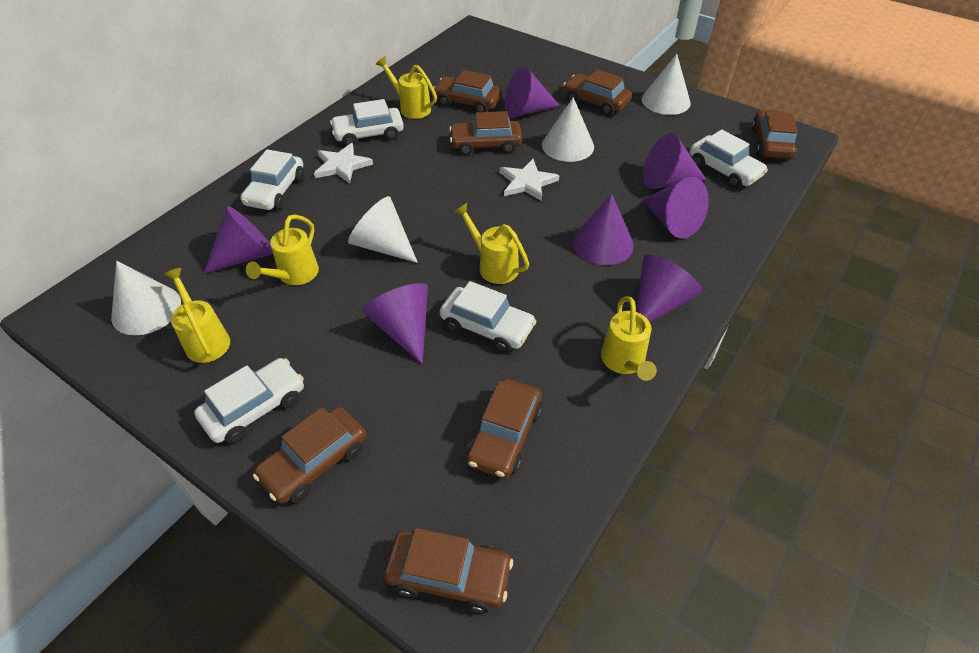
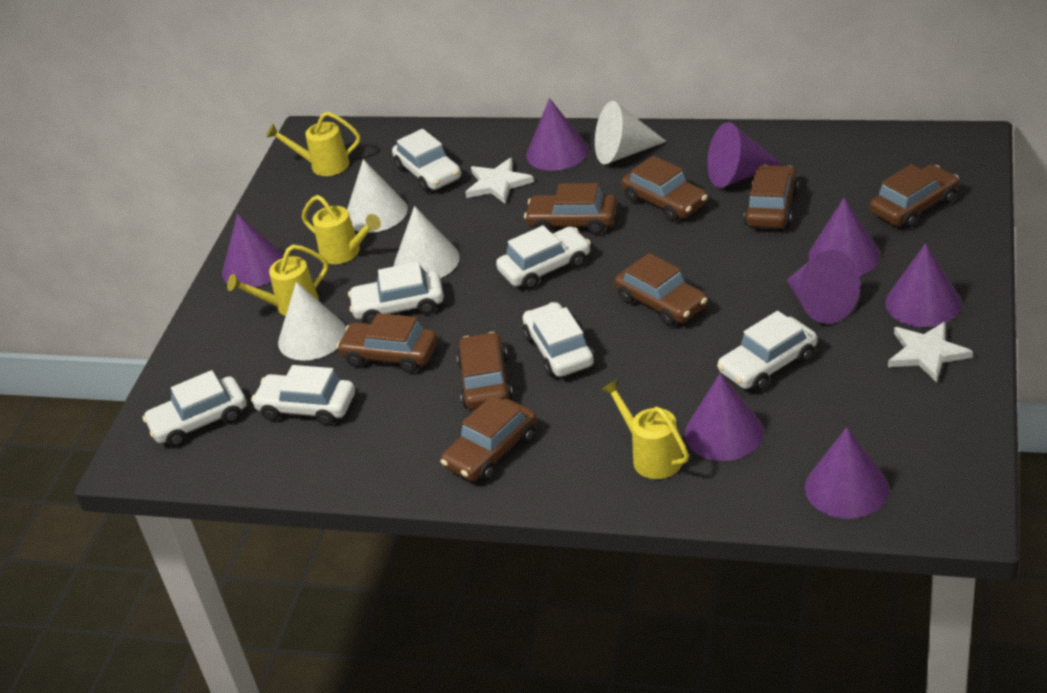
brown car: 7 -> 8
purple cone: 7 -> 8
white car: 5 -> 7
yellow watering can: 5 -> 4

